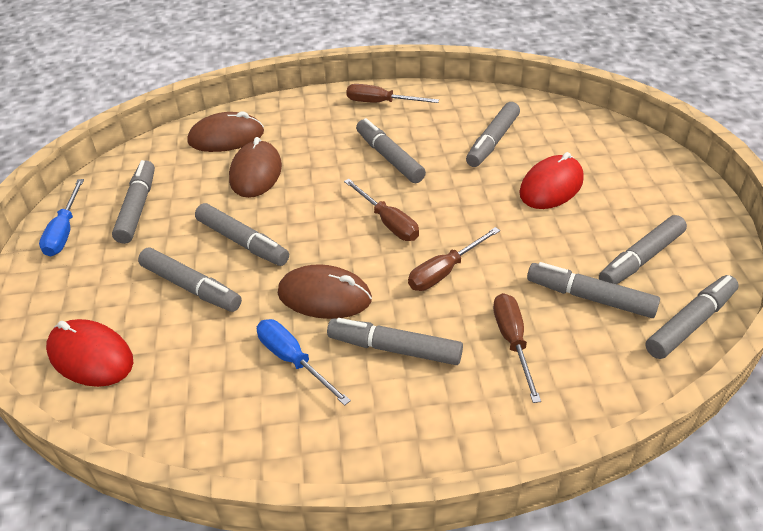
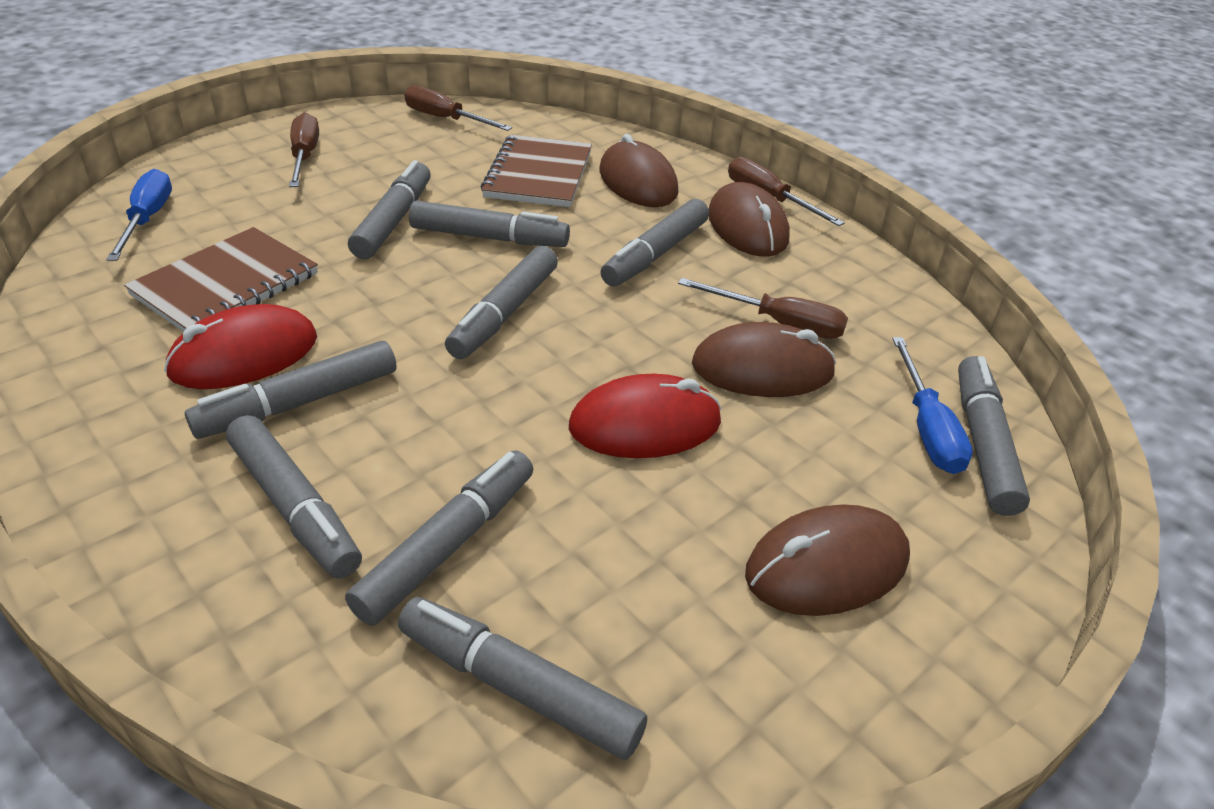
brown mouse: 3 -> 4
brown notebook: 0 -> 2

